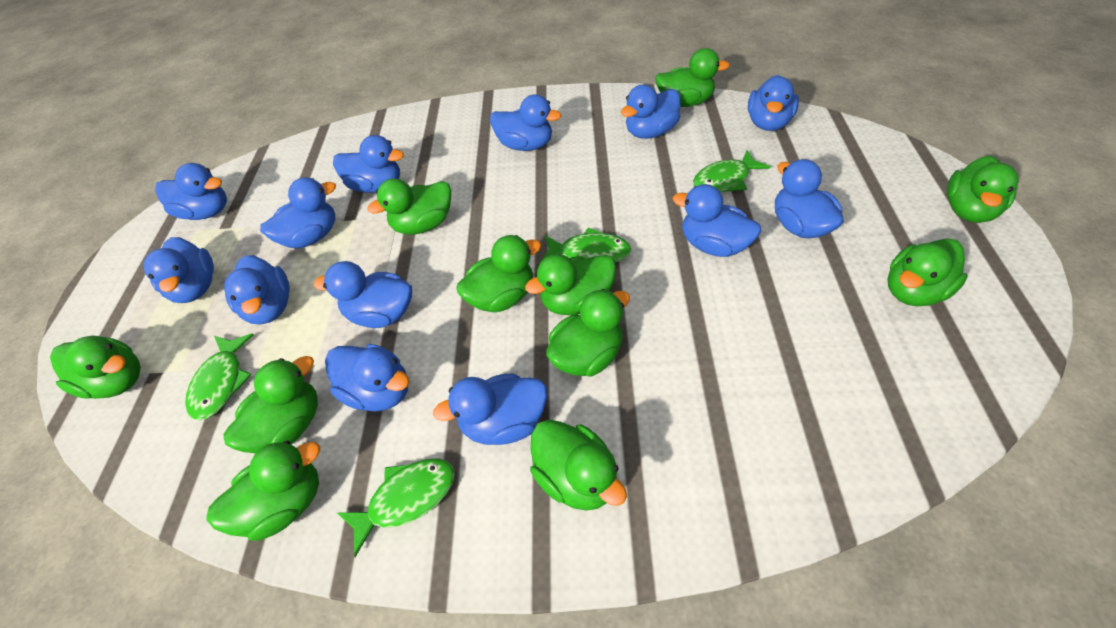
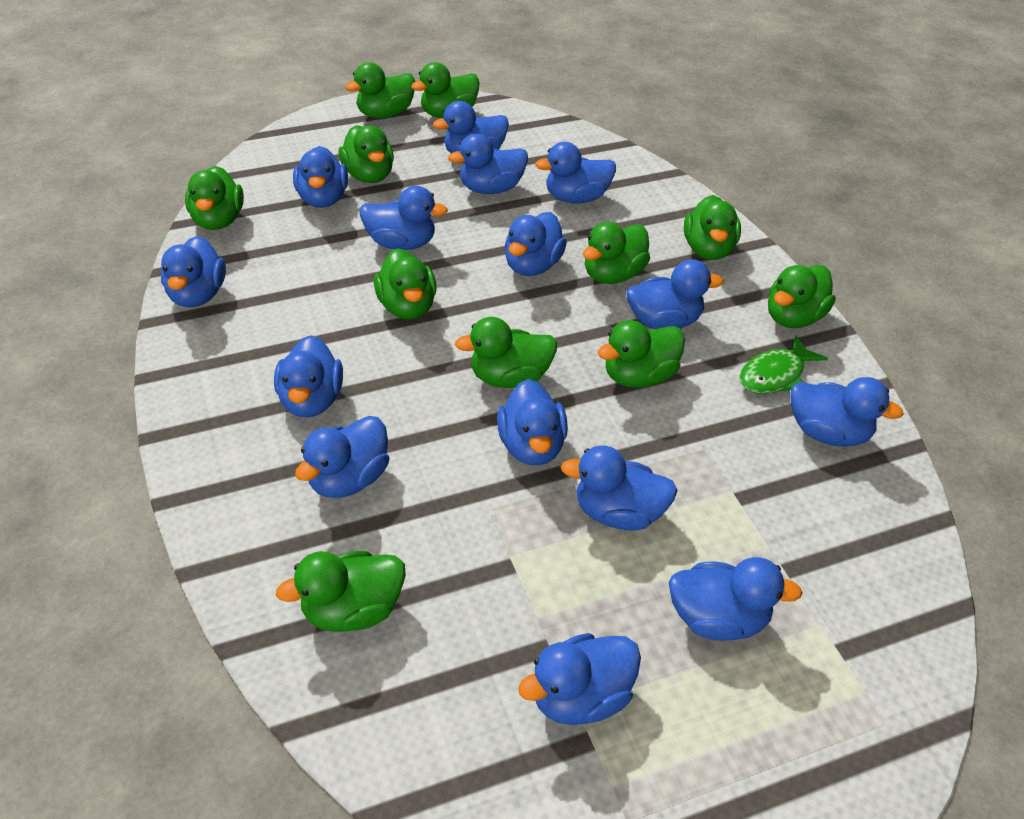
blue duck: 13 -> 15
green fish: 4 -> 1

